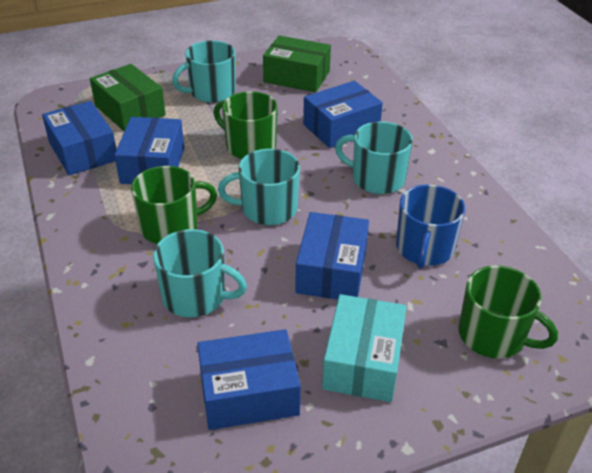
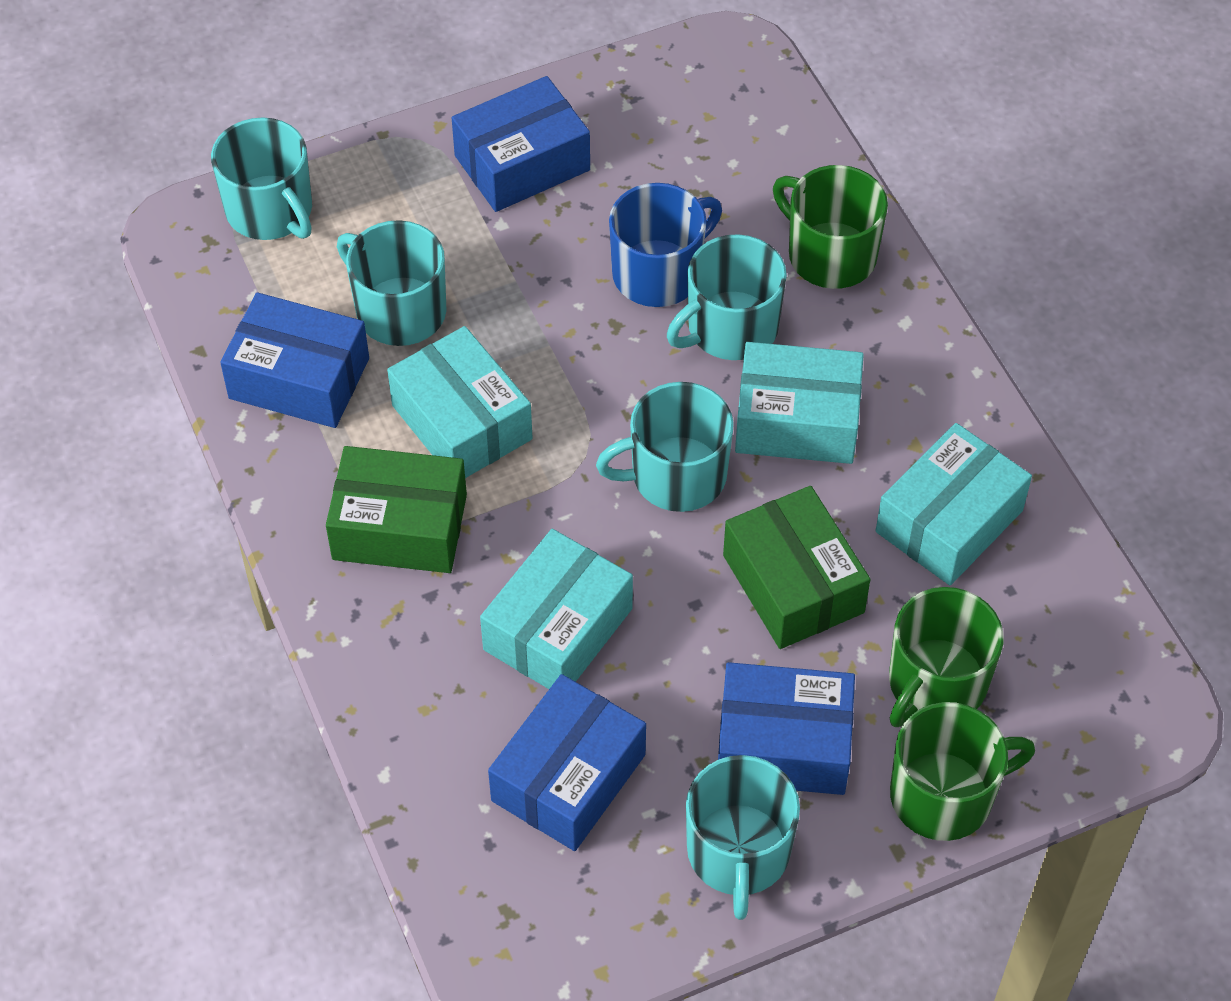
blue box: 5 -> 4
turquoise box: 1 -> 4
turquoise mug: 4 -> 5

